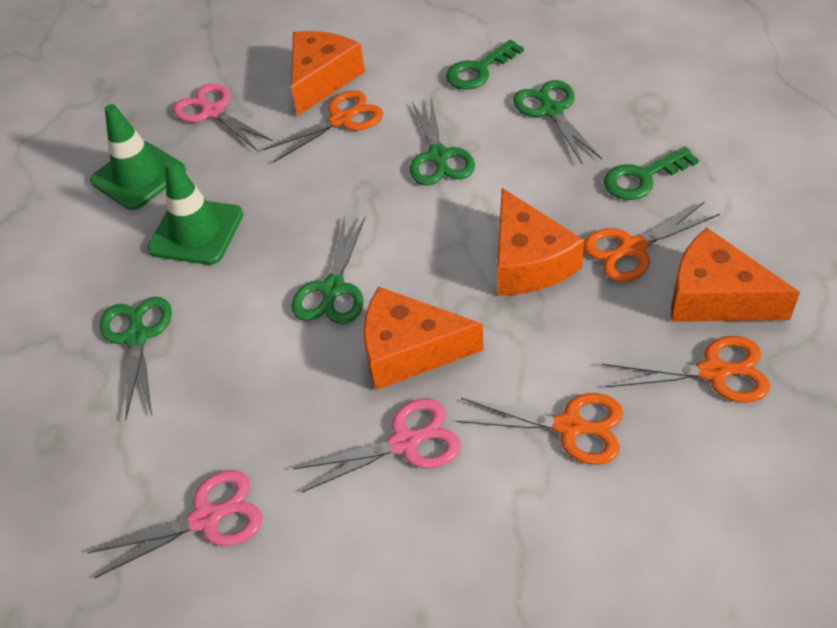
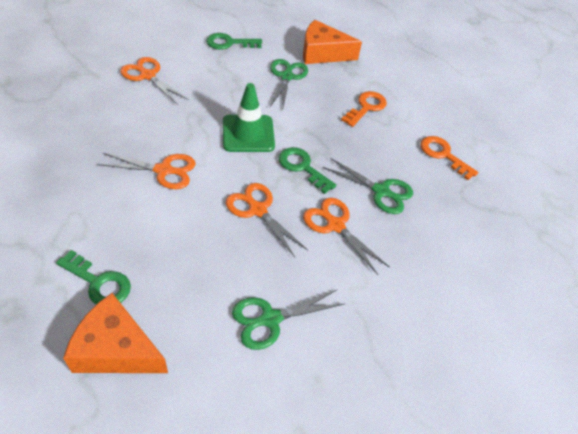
green key: 2 -> 3
green scissors: 4 -> 3
green traffic cone: 2 -> 1
orange cheese: 4 -> 2
orange key: 0 -> 2
pink scissors: 3 -> 0

